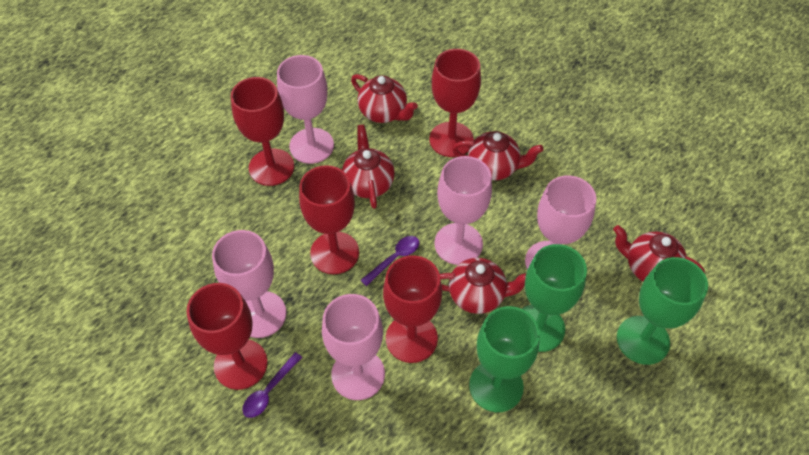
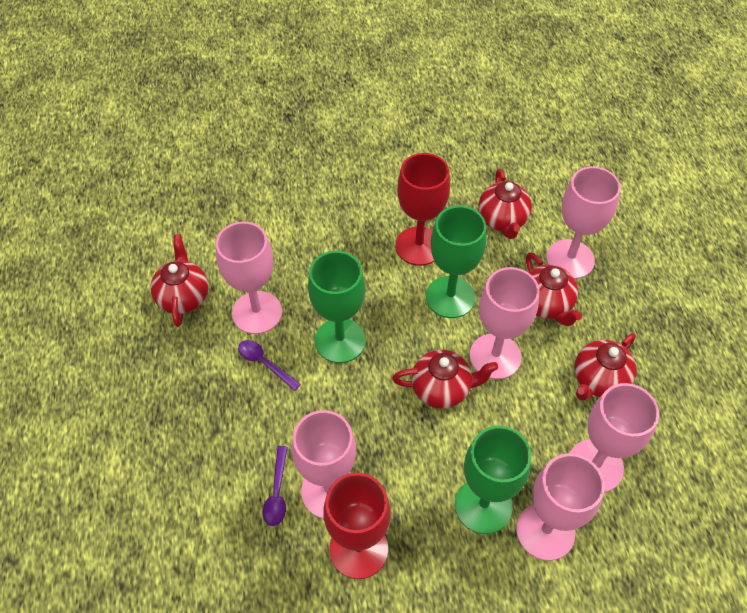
pink goblet: 5 -> 6
red goblet: 5 -> 2

